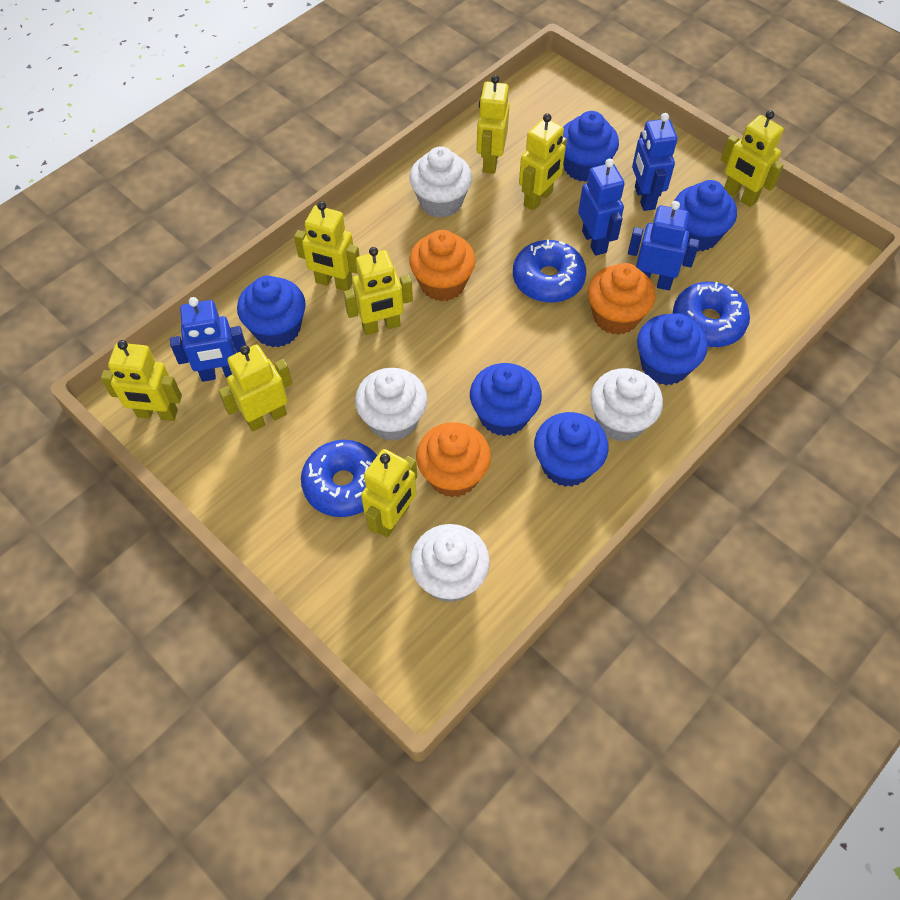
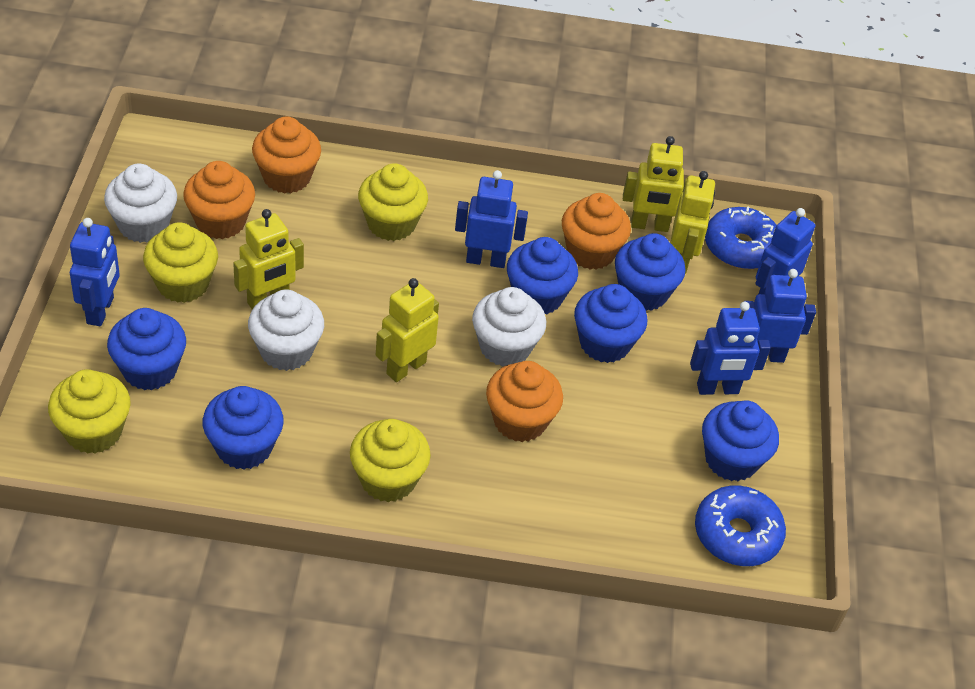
blue donut: 3 -> 2
blue robot: 4 -> 5
orange cupcake: 3 -> 4
white cupcake: 4 -> 3
yellow cupcake: 0 -> 4
yellow robot: 8 -> 4

